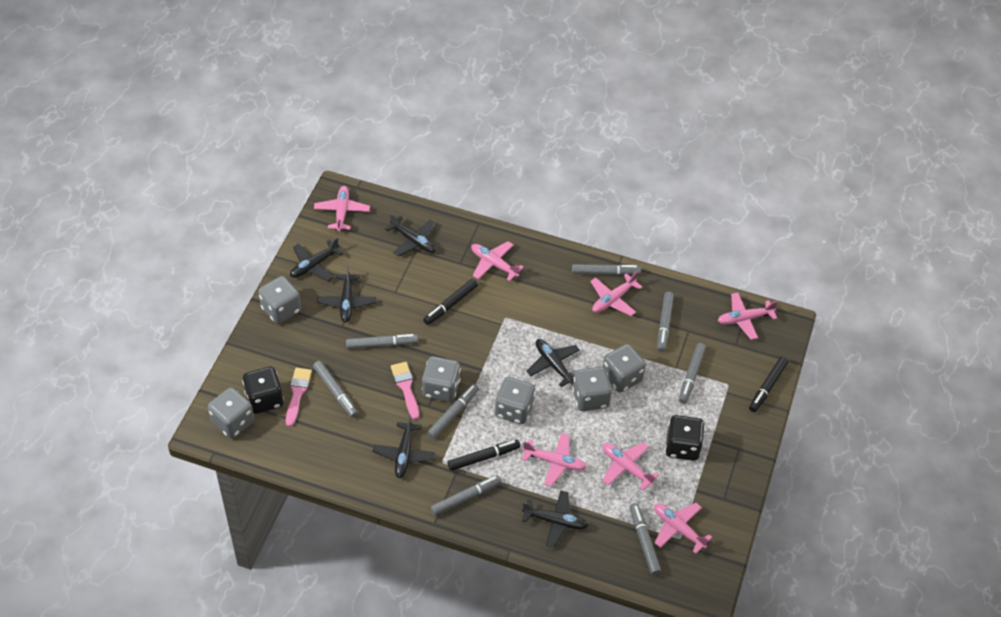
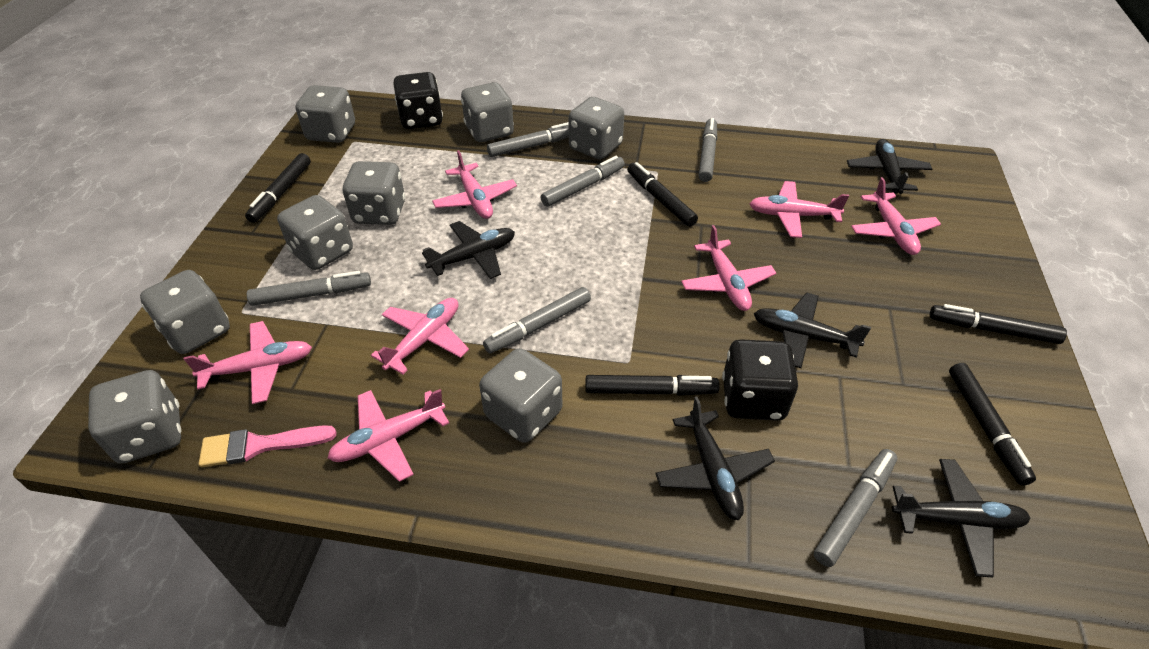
black marker: 3 -> 5
black plane: 6 -> 5
grey dice: 6 -> 8
grey marker: 8 -> 6
pink brush: 2 -> 1

